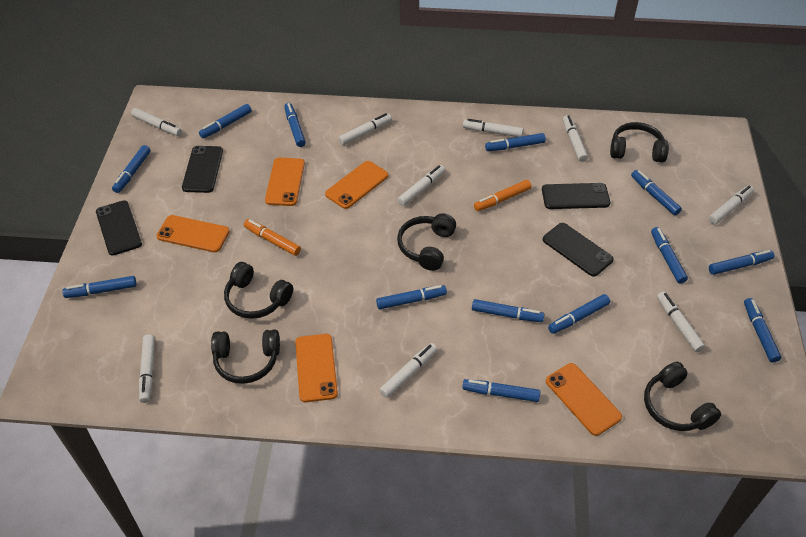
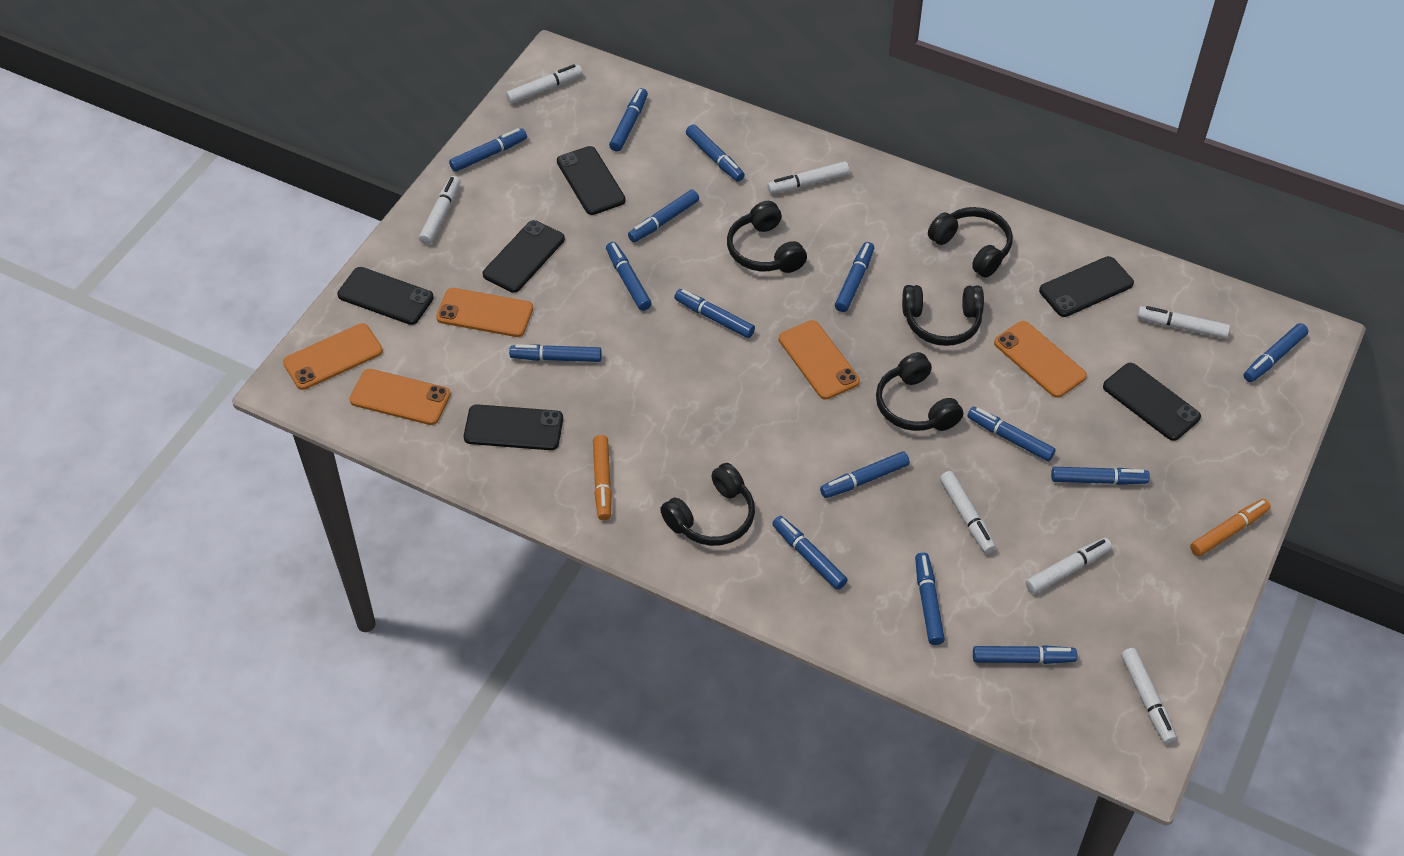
black phone: 4 -> 6
blue marker: 13 -> 15
white marker: 9 -> 7

